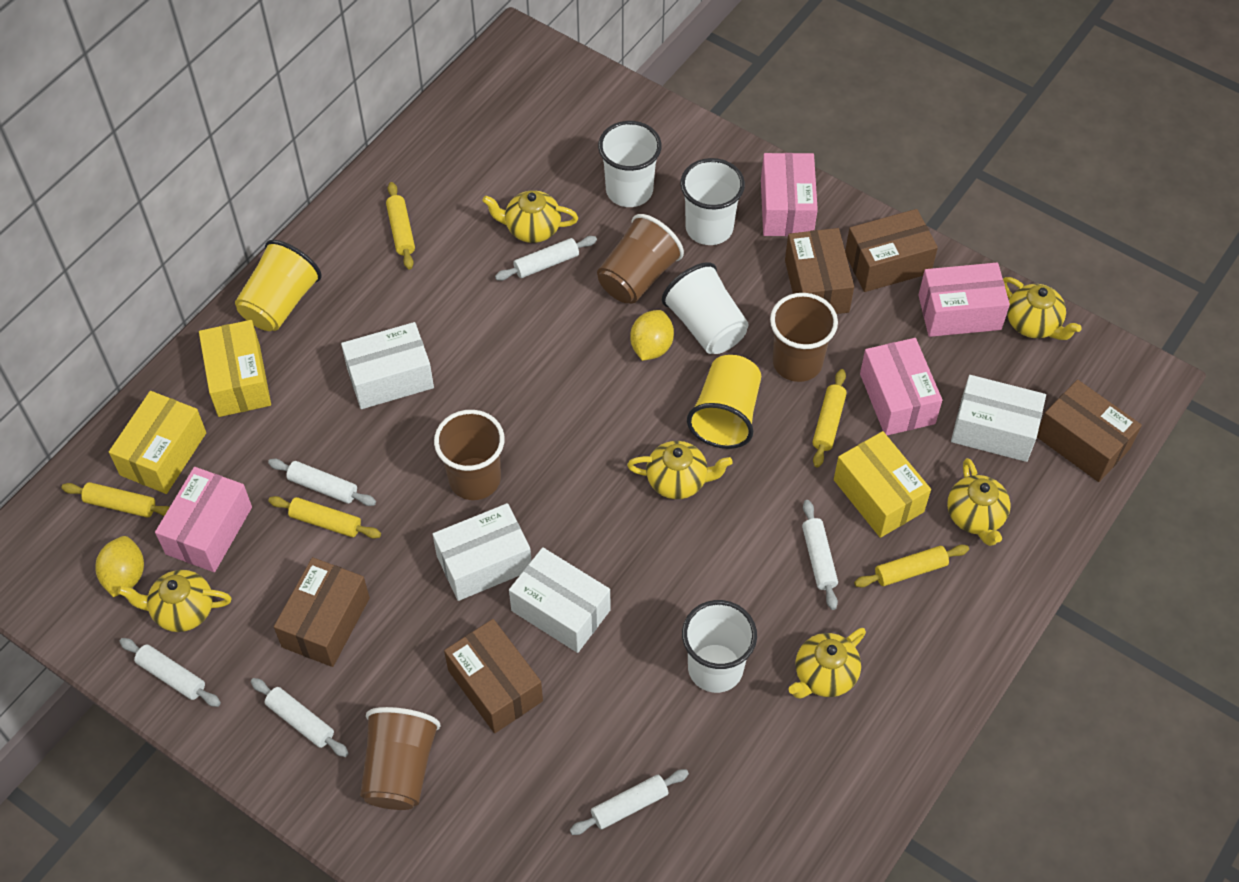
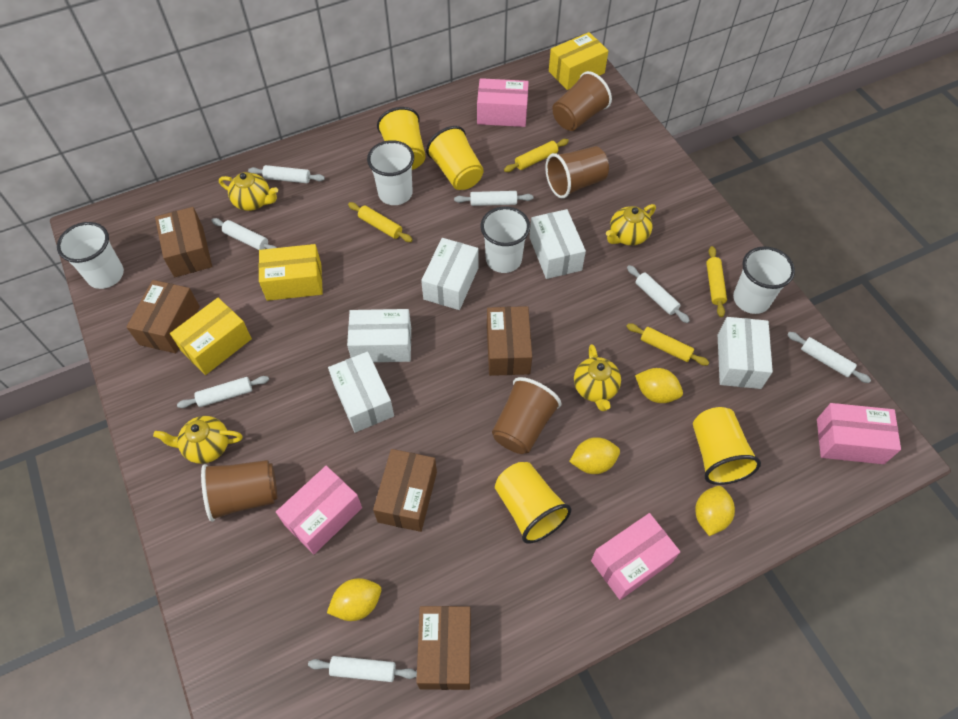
white box: 4 -> 5
white rolling pin: 6 -> 7
yellow cup: 2 -> 4
yellow lemon: 2 -> 4
yellow rolling pin: 5 -> 4
yellow teapot: 6 -> 4

